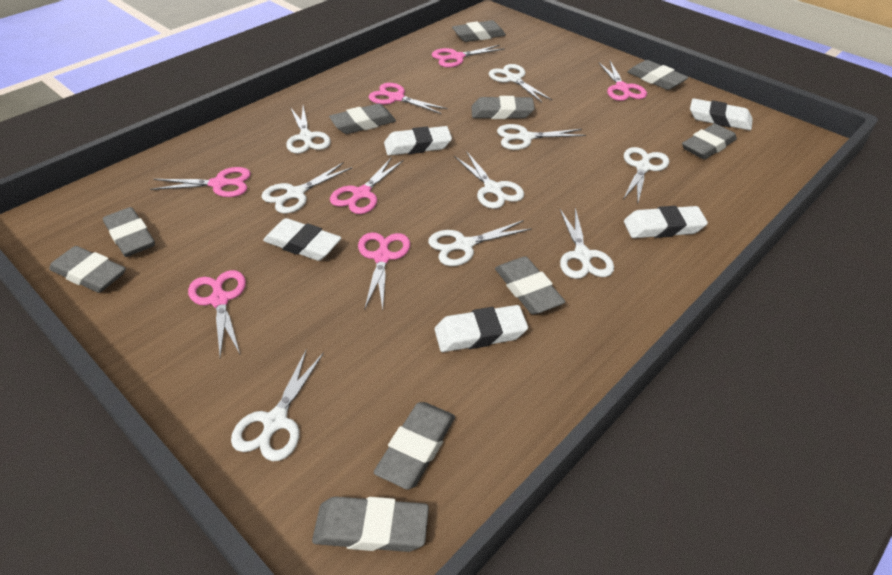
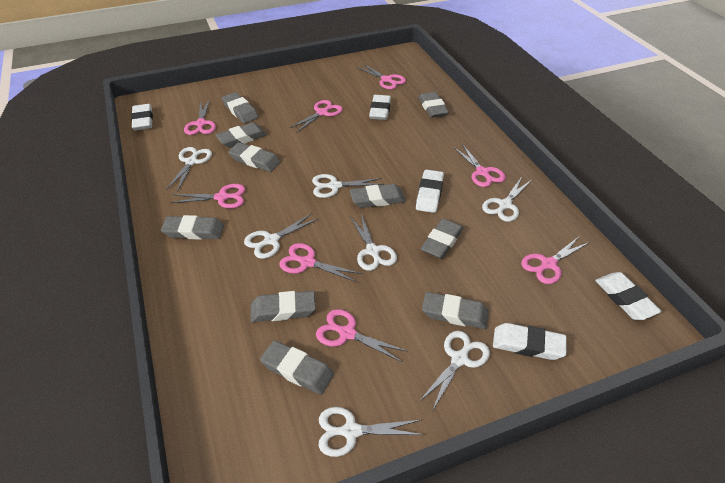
pink scissors: 7 -> 8
white scissors: 9 -> 7

